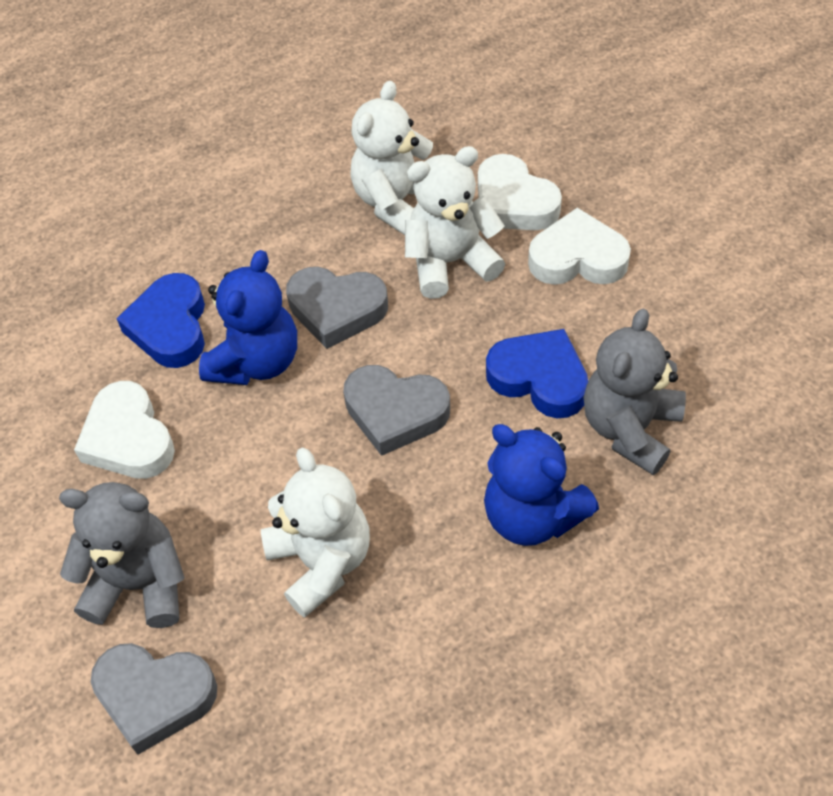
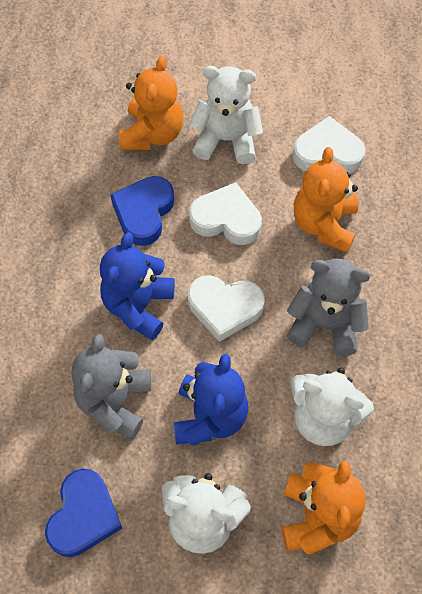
grey heart: 3 -> 0
orange teddy bear: 0 -> 3

